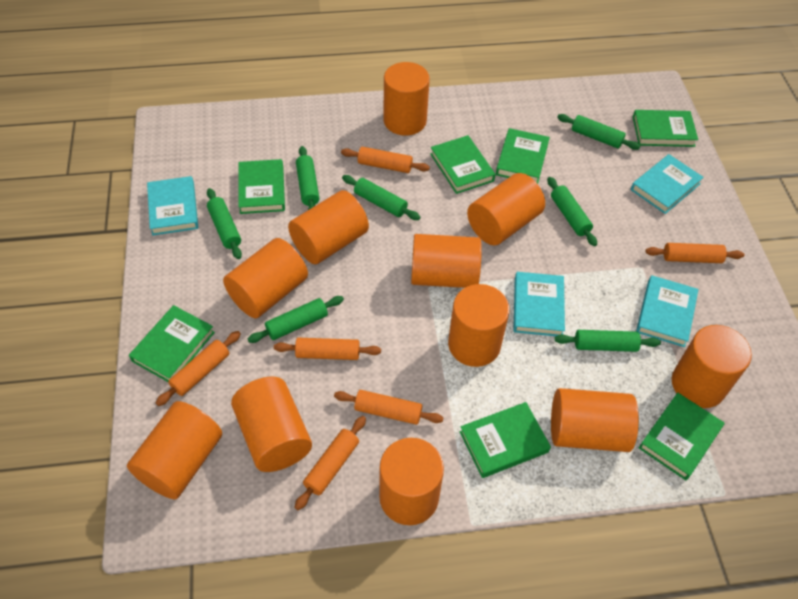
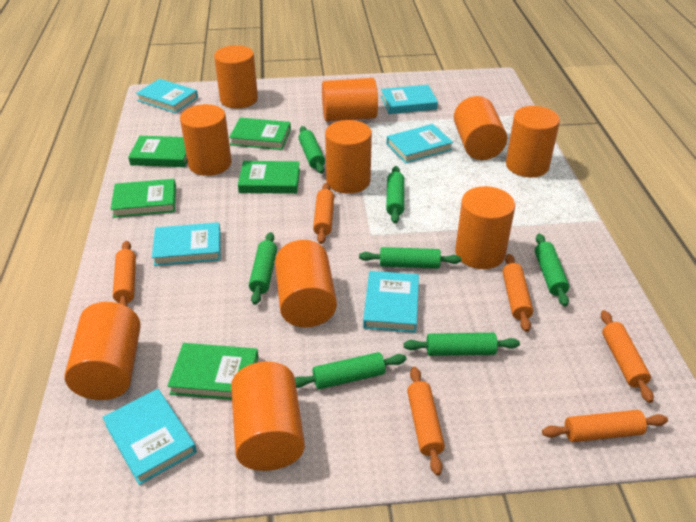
green book: 7 -> 5
orange cylinder: 11 -> 10
turquoise book: 4 -> 6

